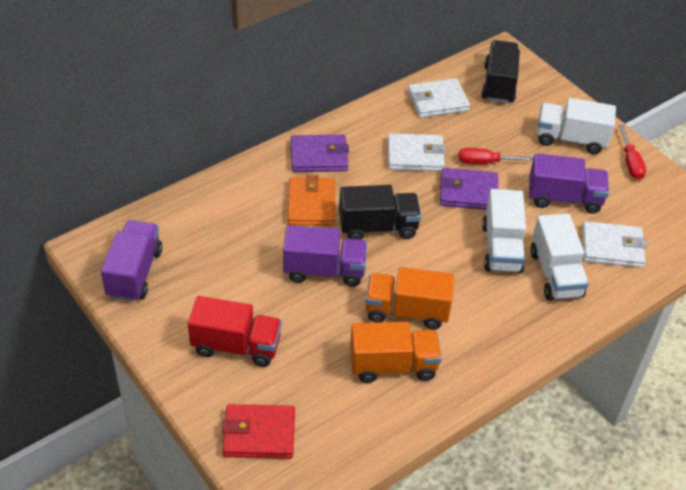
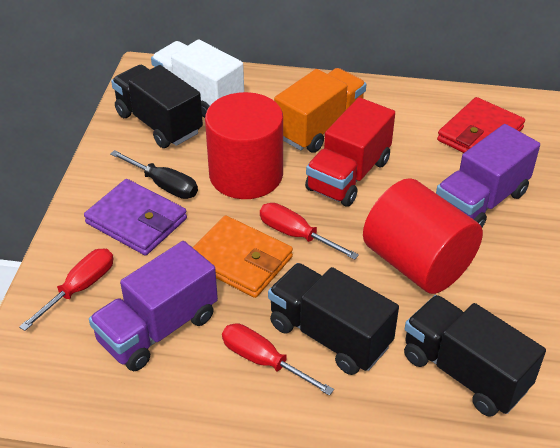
black screwdriver: 0 -> 1
black truck: 2 -> 3
orange truck: 2 -> 1
purple truck: 3 -> 2
purple wallet: 2 -> 1
red cylinder: 0 -> 2
red screwdriver: 2 -> 3
white truck: 3 -> 1
white wallet: 3 -> 0

